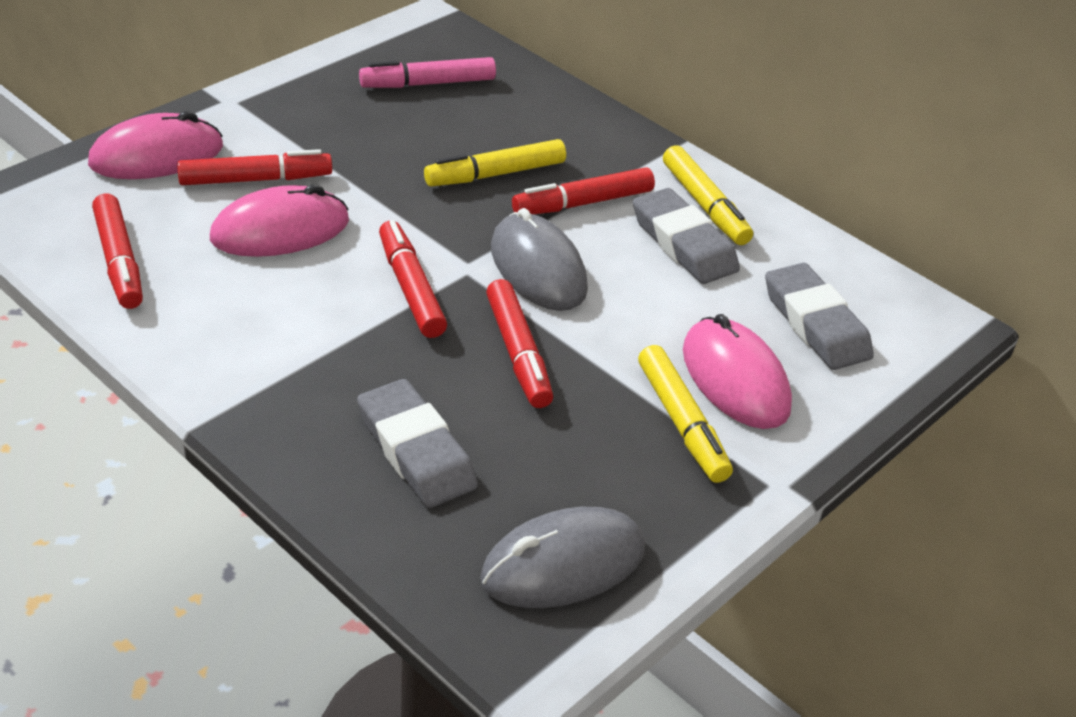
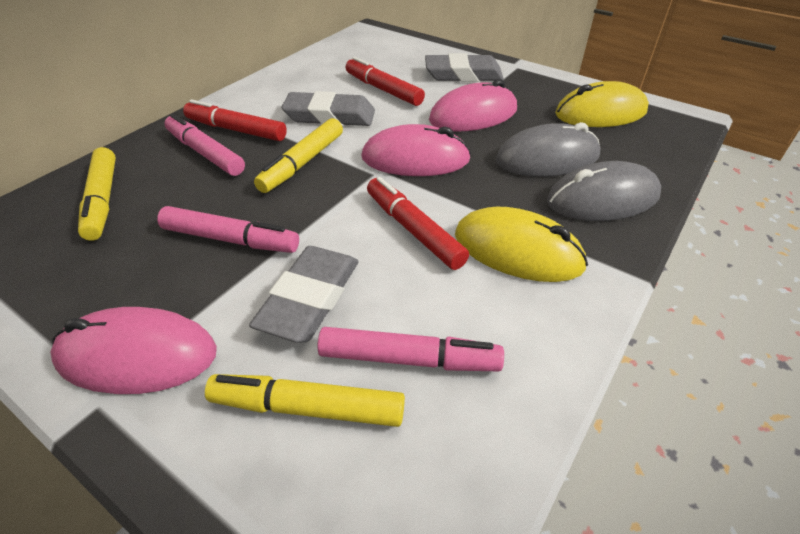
pink marker: 1 -> 3
red marker: 5 -> 3
yellow mouse: 0 -> 2

